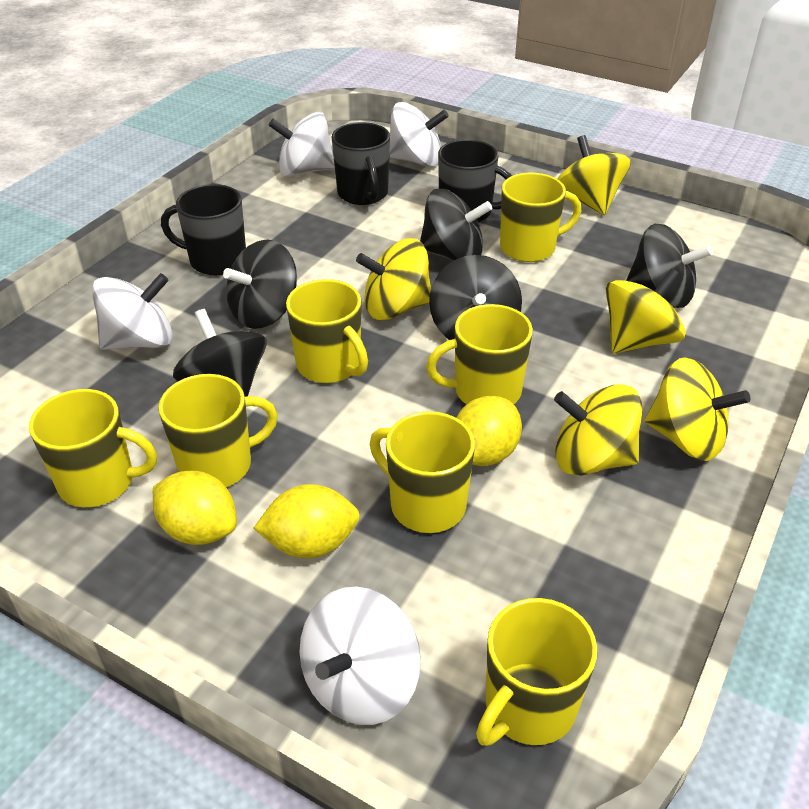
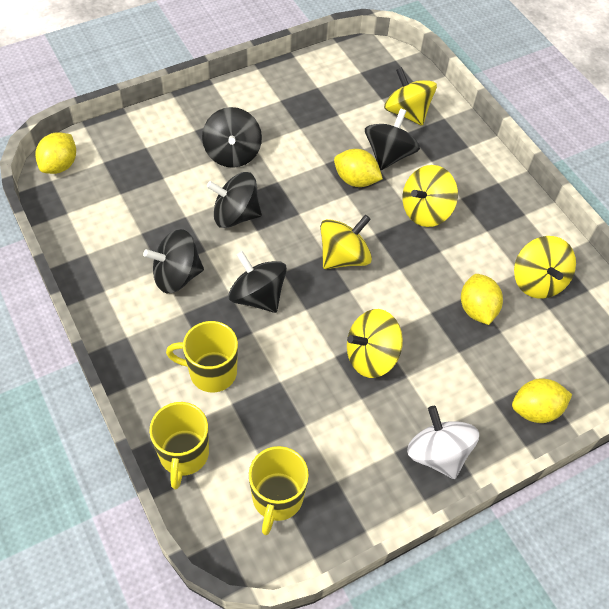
black mug: 3 -> 0
white spinning top: 4 -> 1
yellow lemon: 3 -> 4
yellow mug: 7 -> 3

